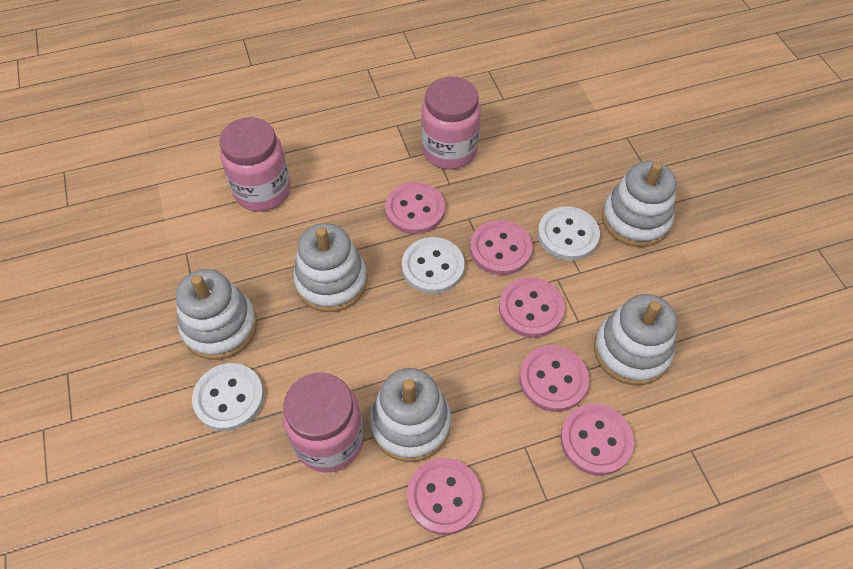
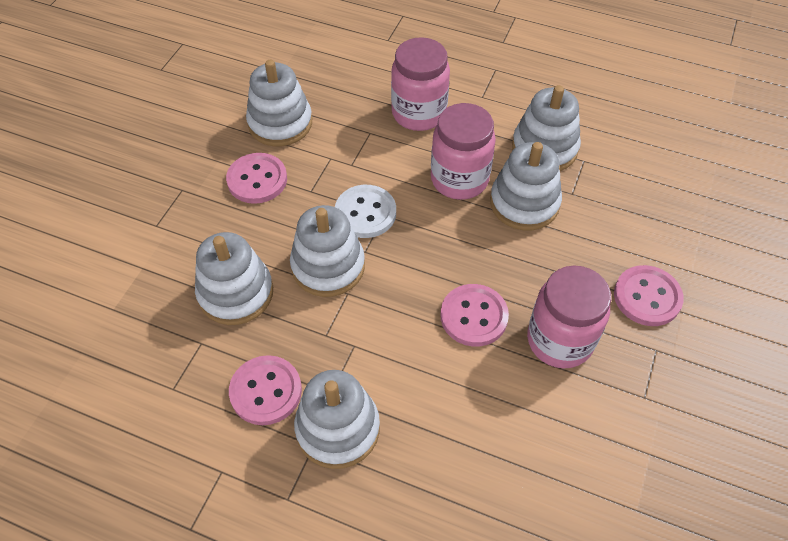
pink button: 6 -> 4
white button: 3 -> 1
white stacking toy: 5 -> 6

